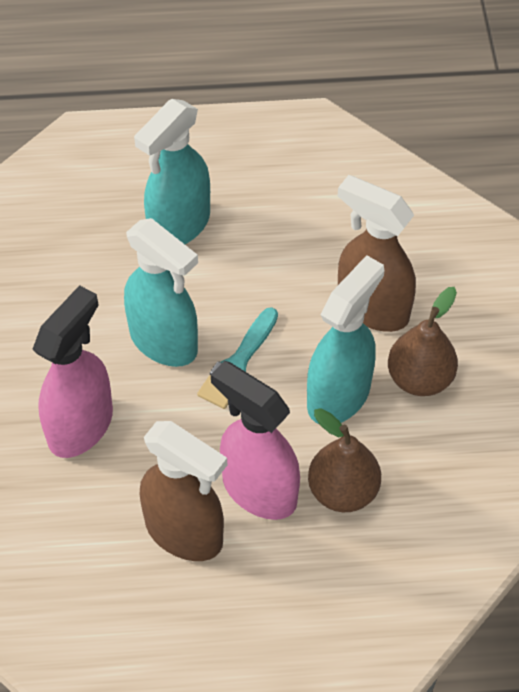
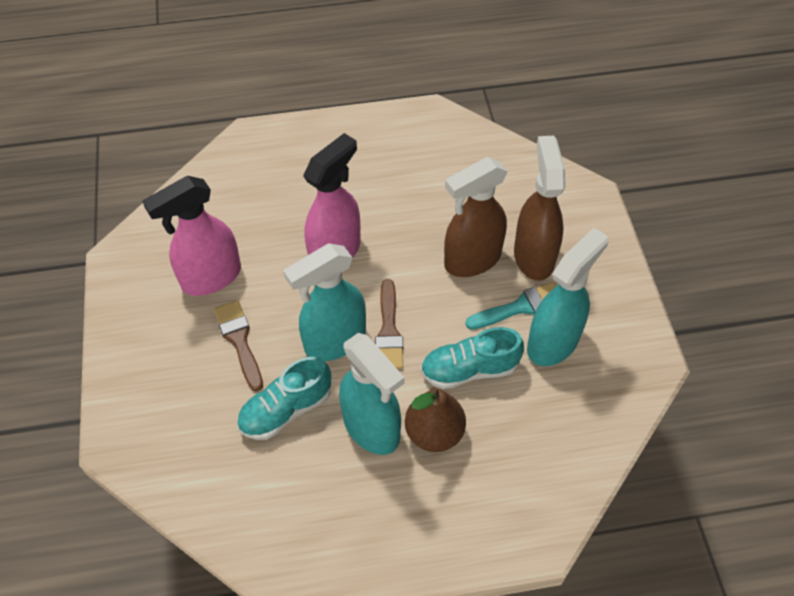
brown brush: 0 -> 2
brown pear: 2 -> 1
turquoise shoe: 0 -> 2

